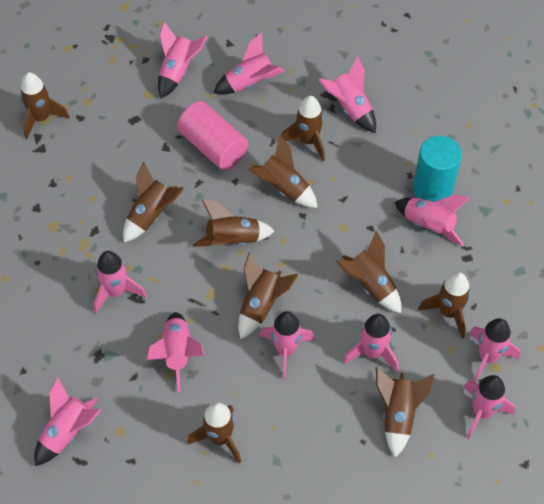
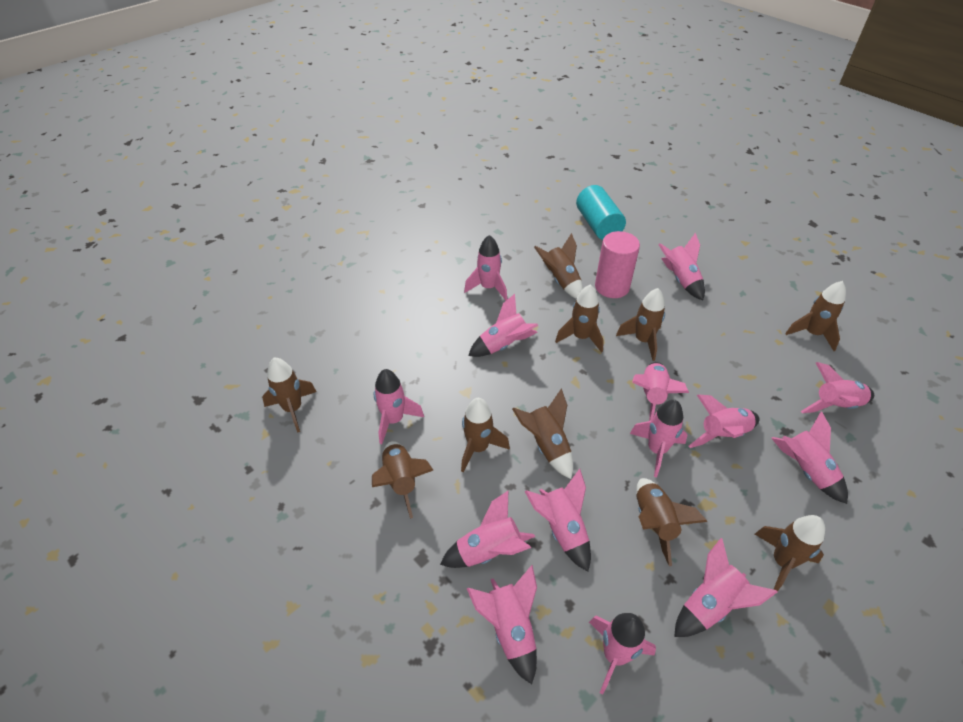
pink rocket: 11 -> 14

